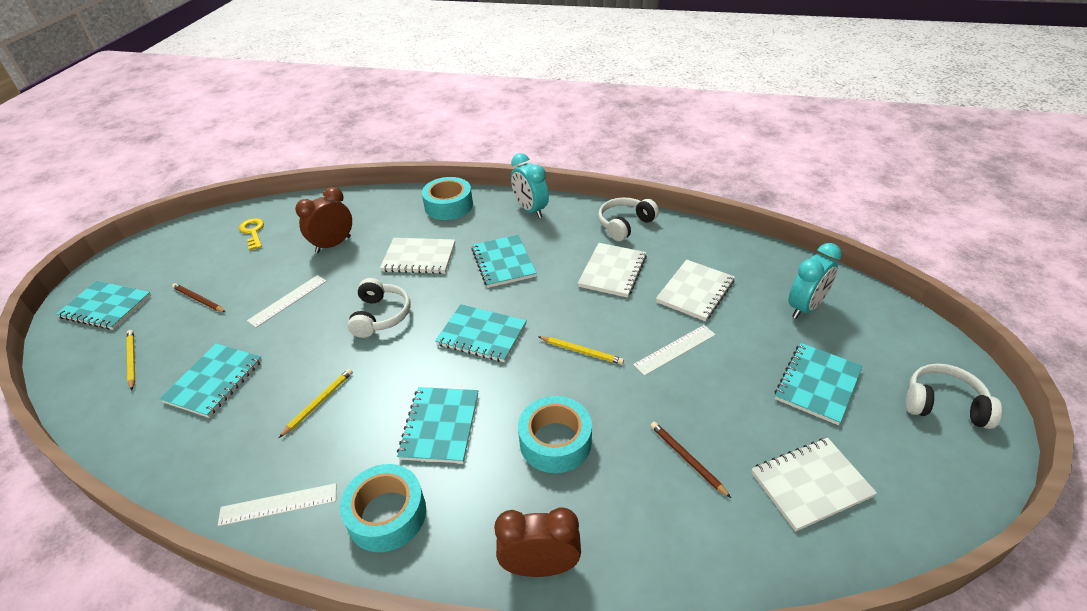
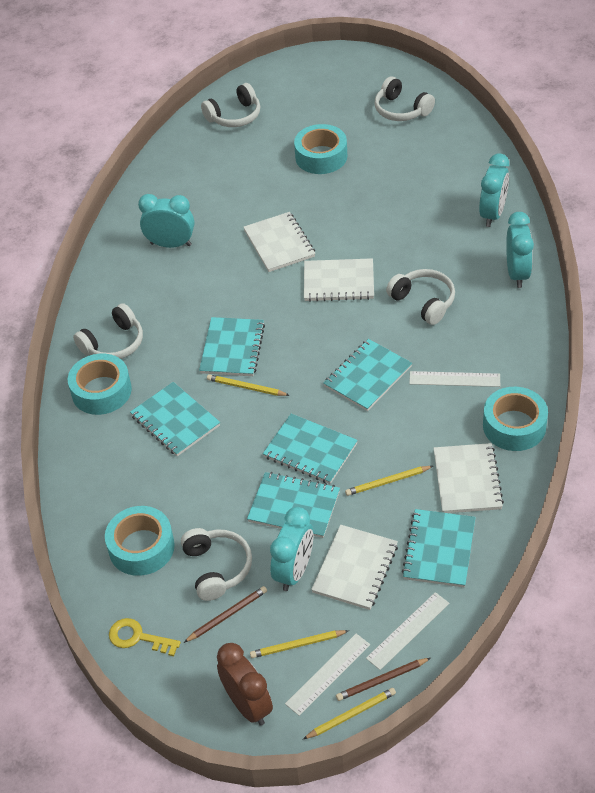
brown clock: 2 -> 1
turquoise clock: 2 -> 4
turquoise tape: 3 -> 4
white headphones: 3 -> 5
yellow pencil: 3 -> 4

